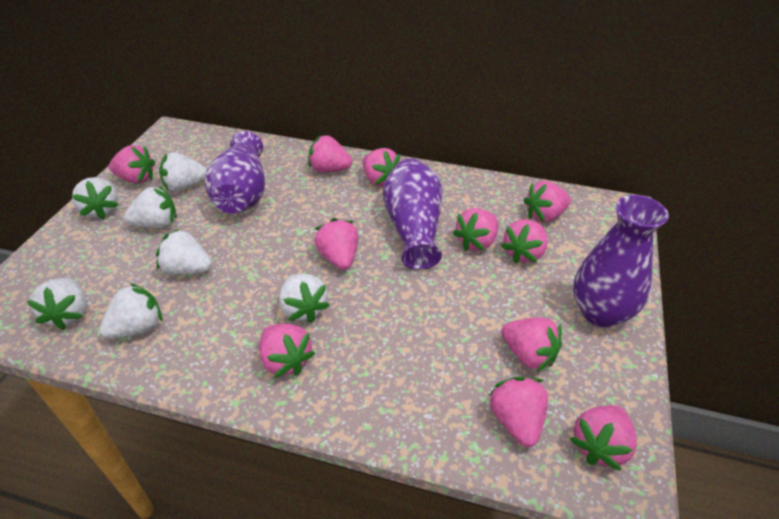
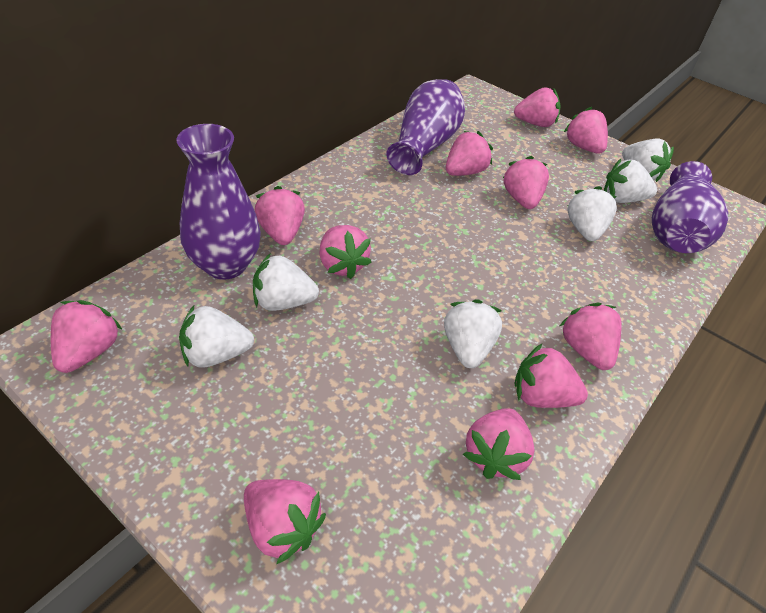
white strawberry: 7 -> 6

